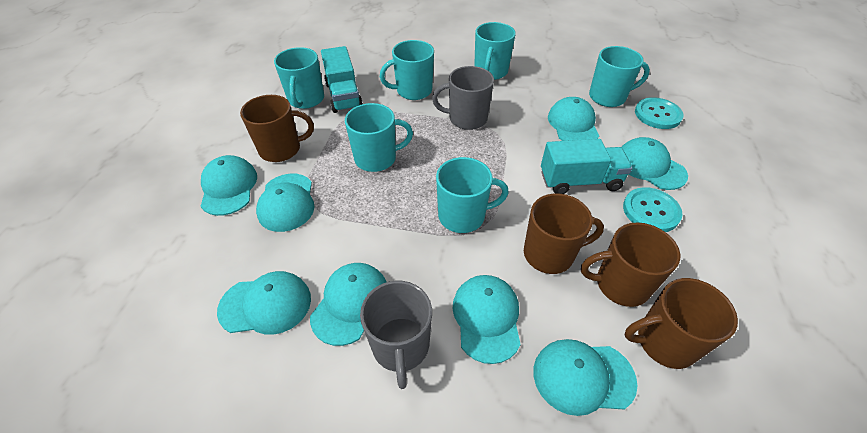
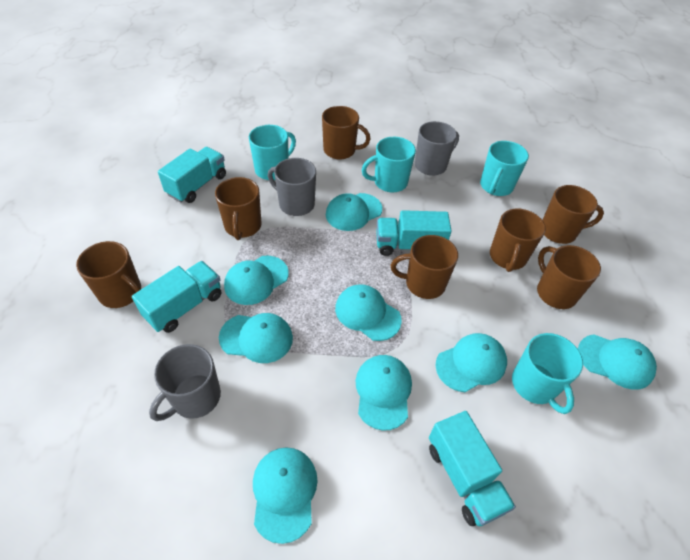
brown mug: 4 -> 7
grey mug: 2 -> 3
turquoise button: 2 -> 0
turquoise mug: 6 -> 4
turquoise truck: 2 -> 4

